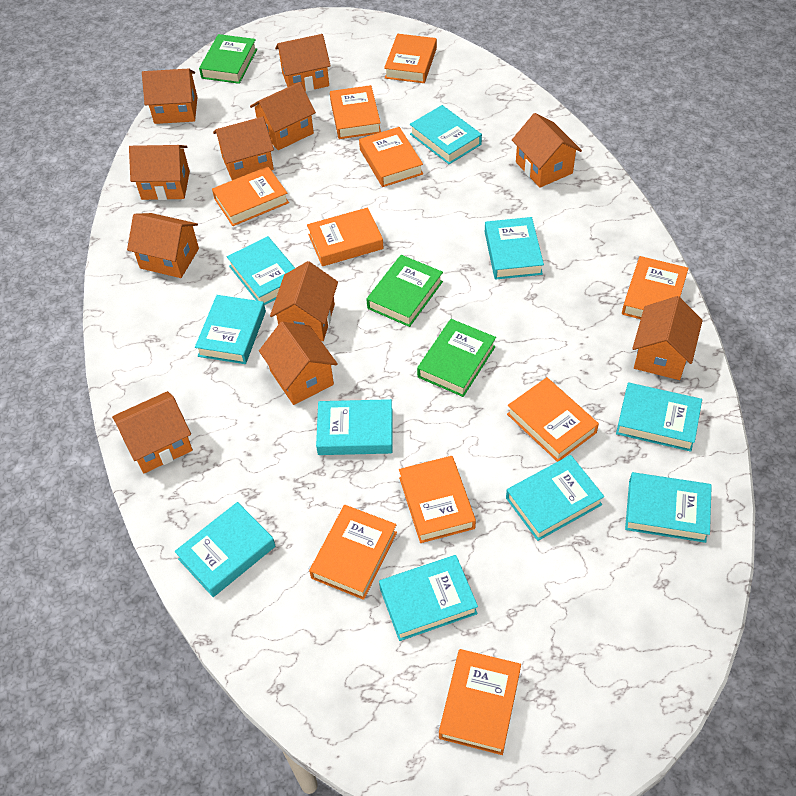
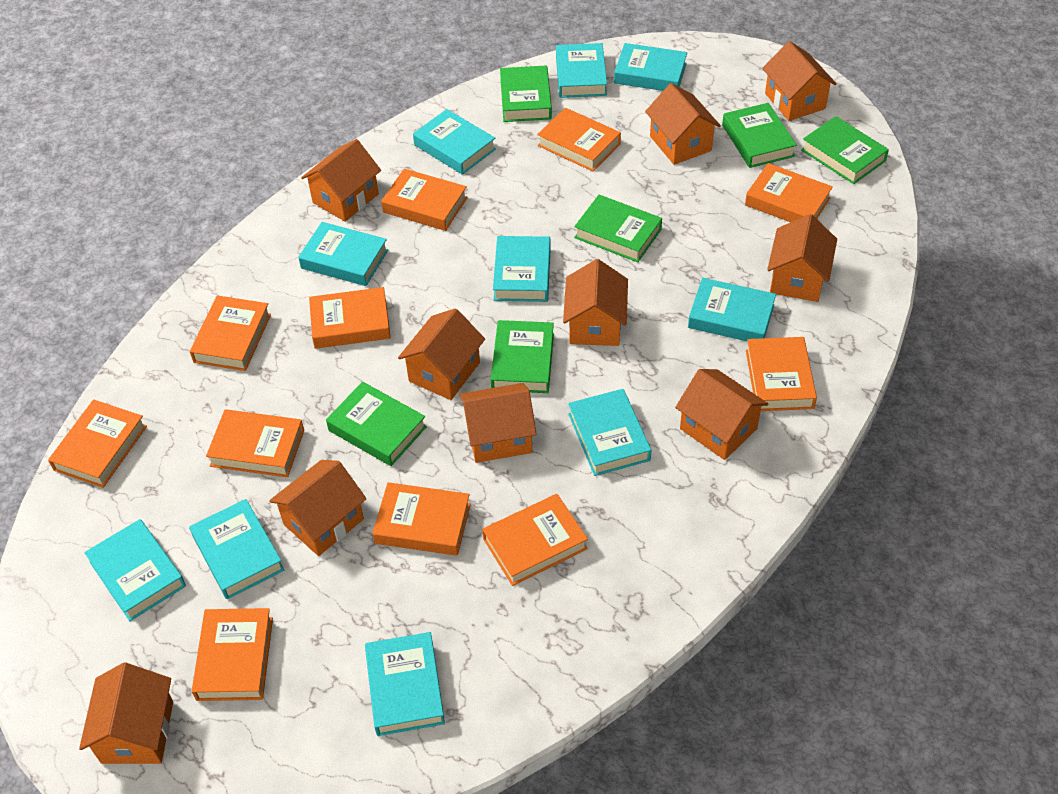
green book: 3 -> 6
orange book: 10 -> 11
orange house: 11 -> 10

